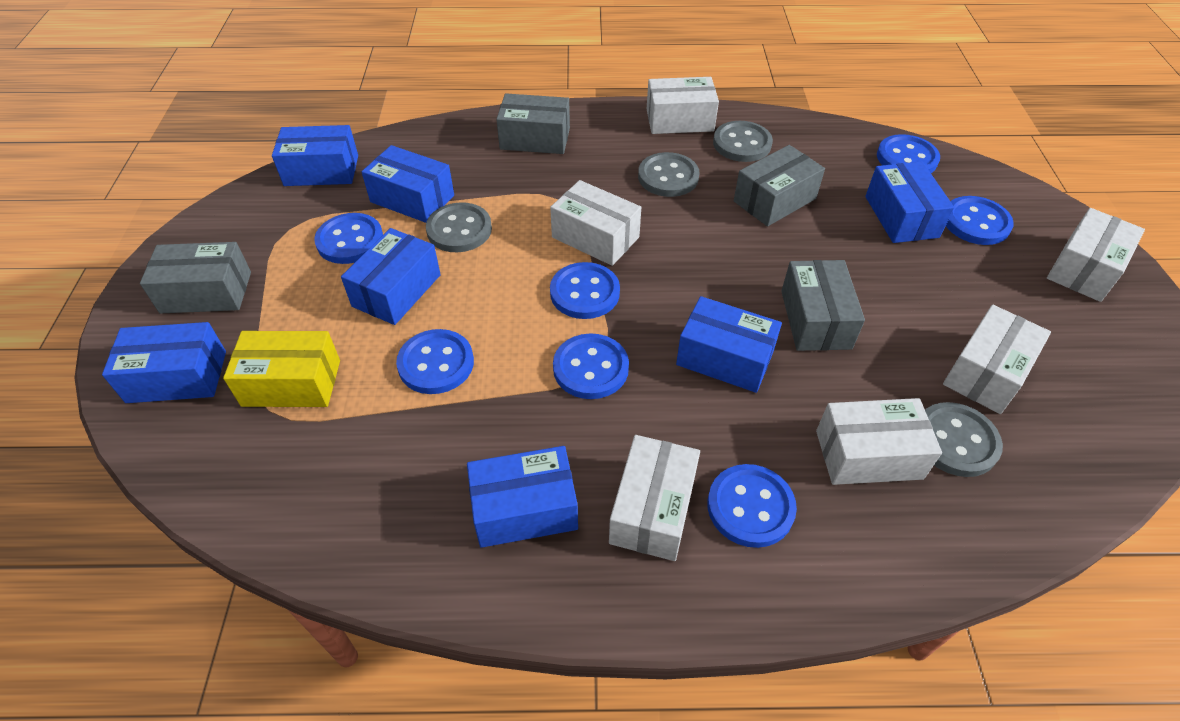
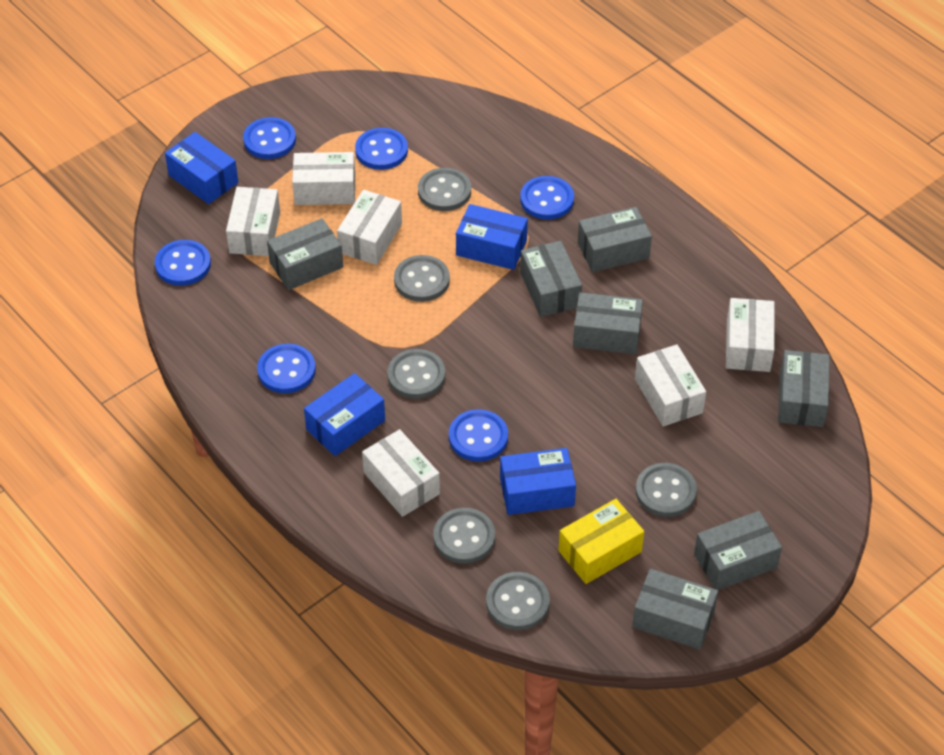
blue box: 7 -> 4
blue button: 7 -> 6
grey box: 4 -> 7
grey button: 4 -> 6

